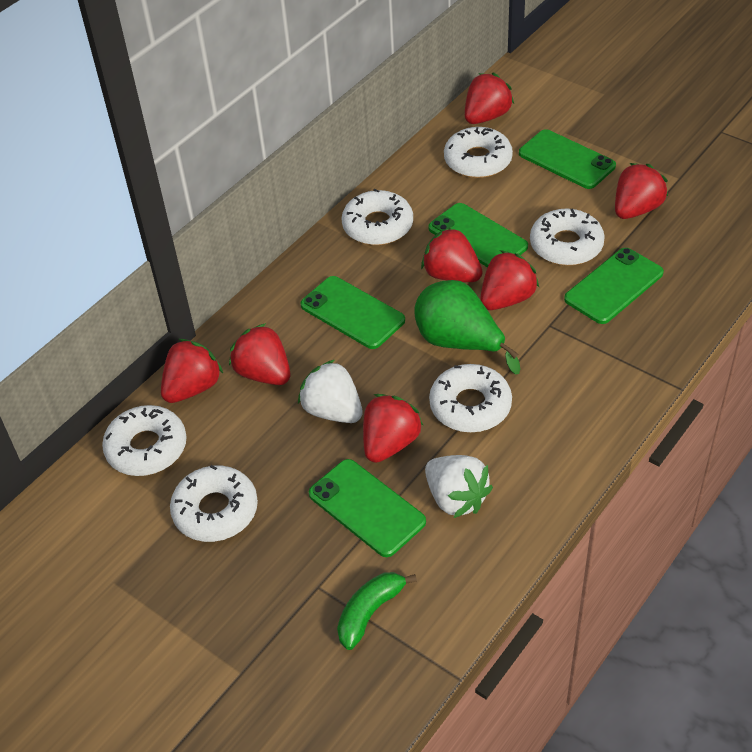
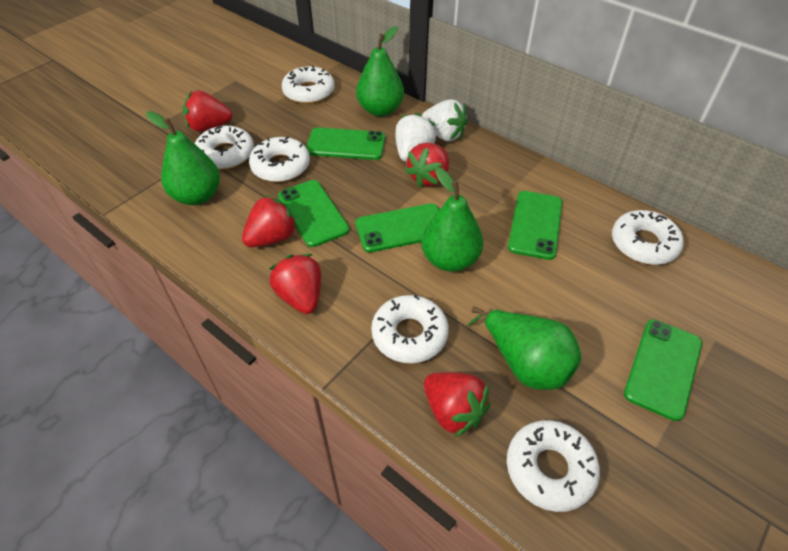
green banana: 1 -> 0
green pear: 1 -> 4
red strawberry: 7 -> 5

